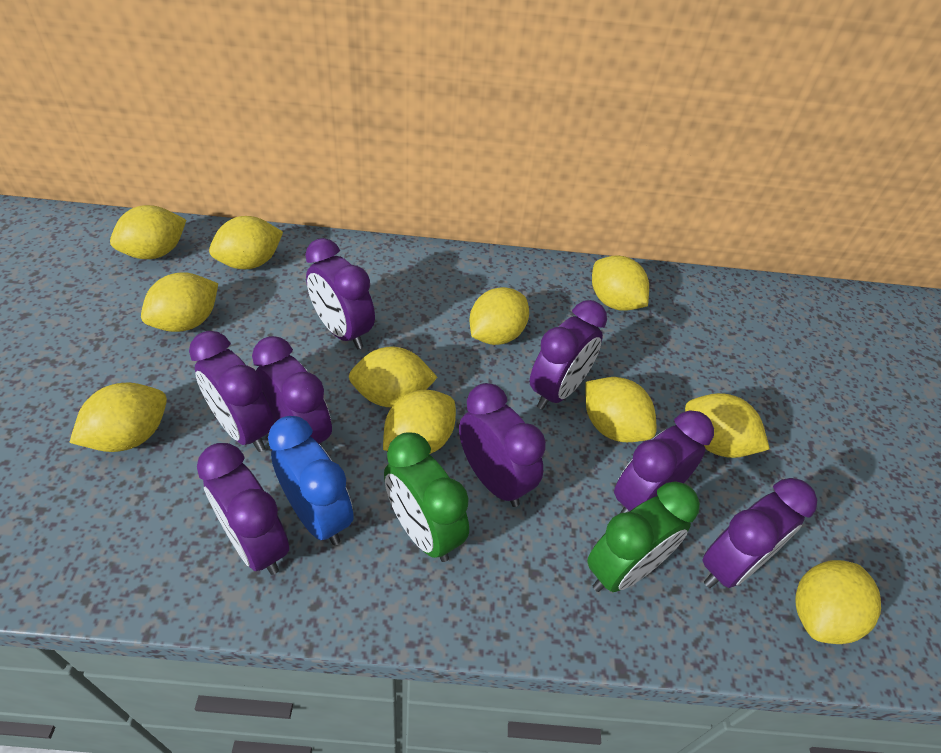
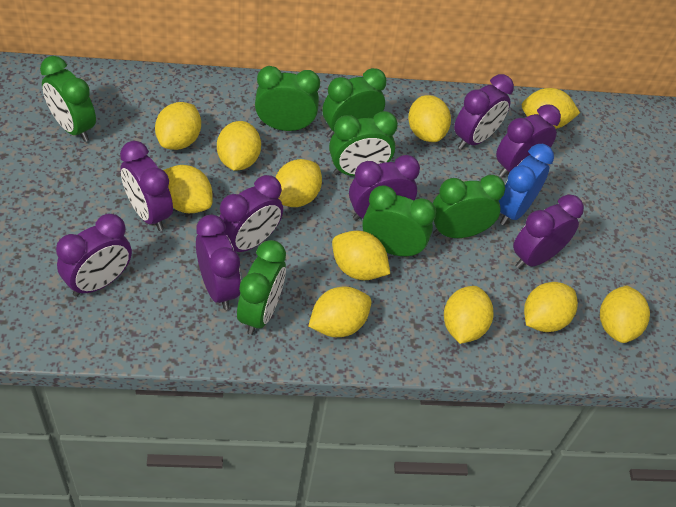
green clock: 2 -> 7

